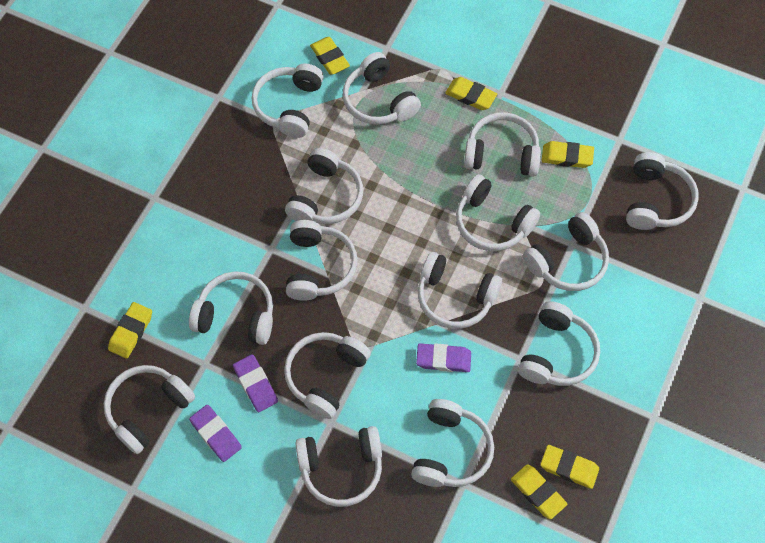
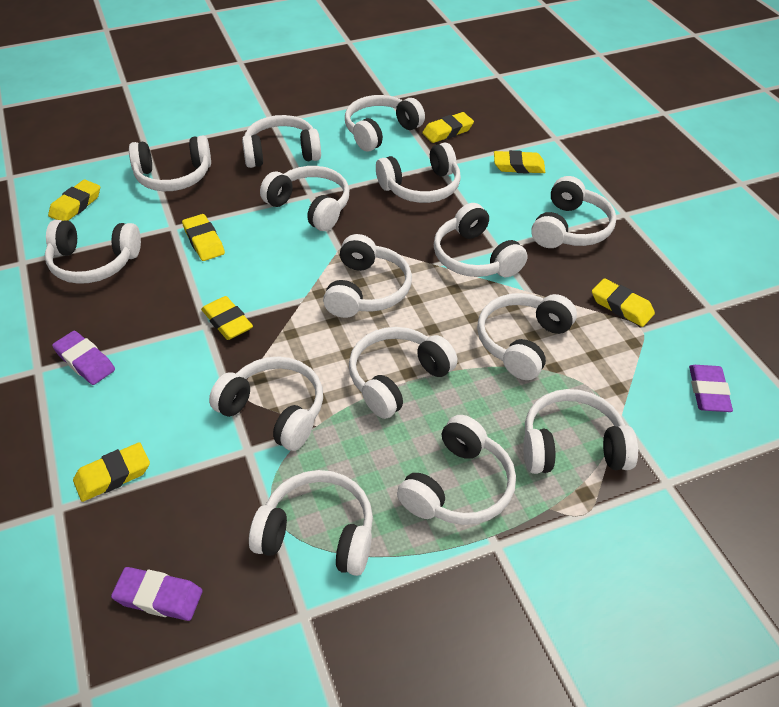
yellow eraser: 6 -> 7

